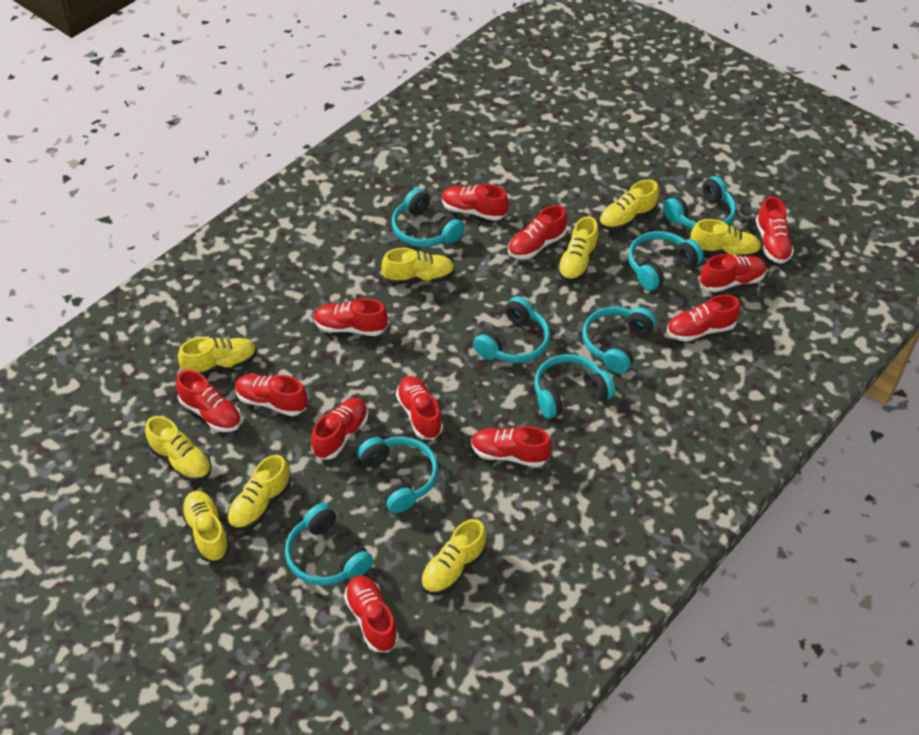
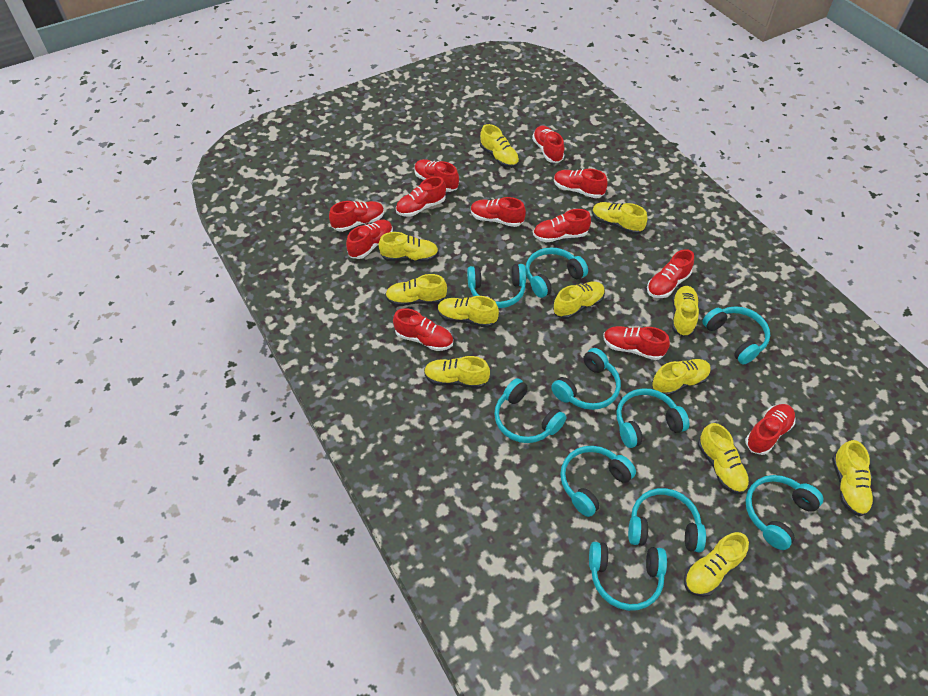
turquoise headphones: 8 -> 10
yellow shoe: 9 -> 12

